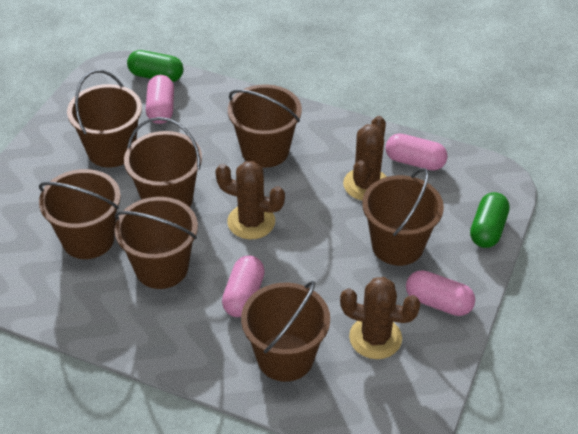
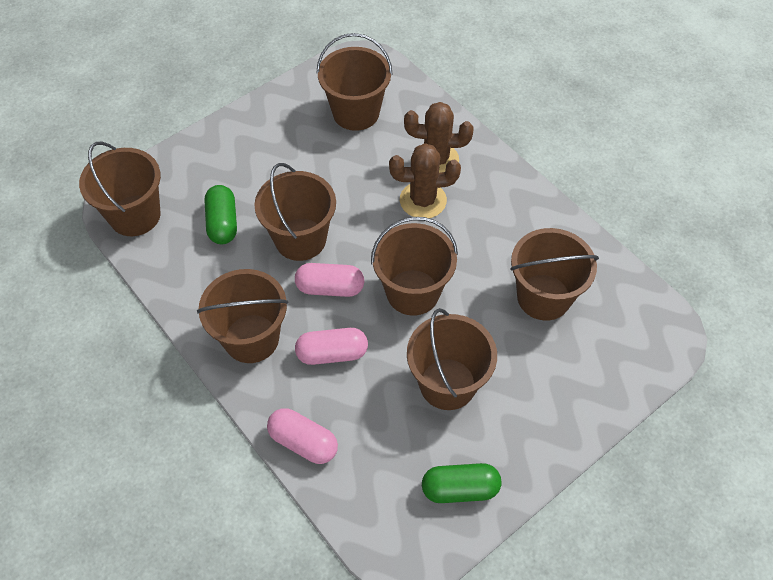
brown cactus: 3 -> 2
pink capsule: 4 -> 3

